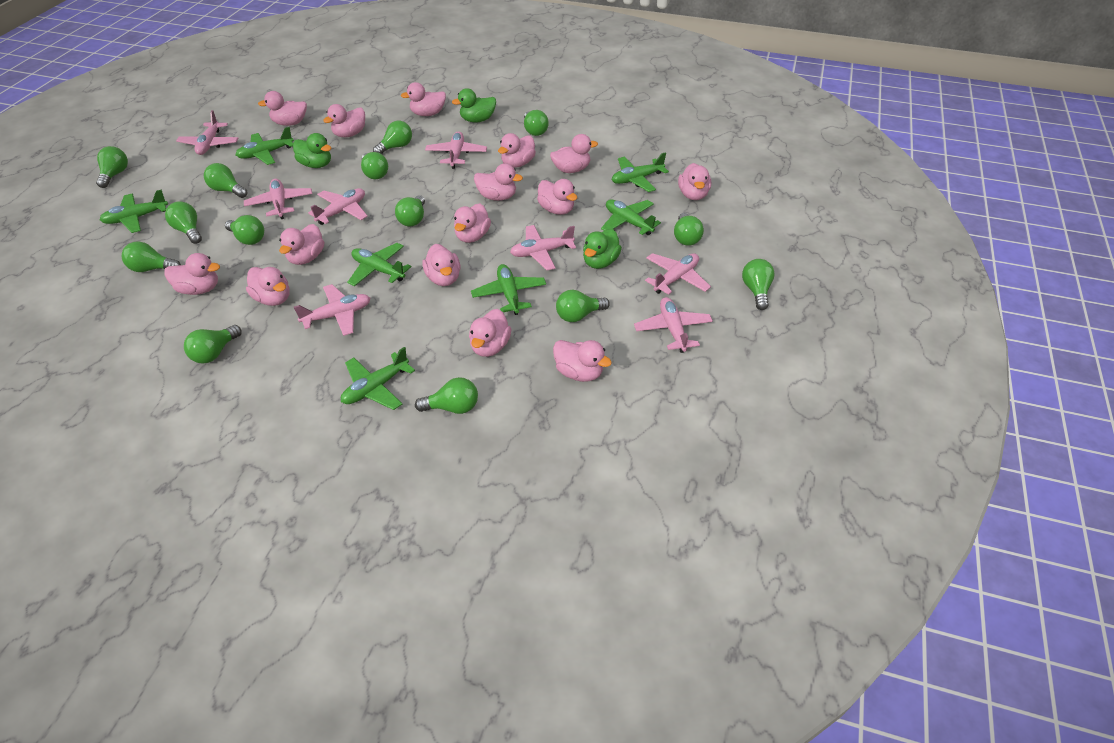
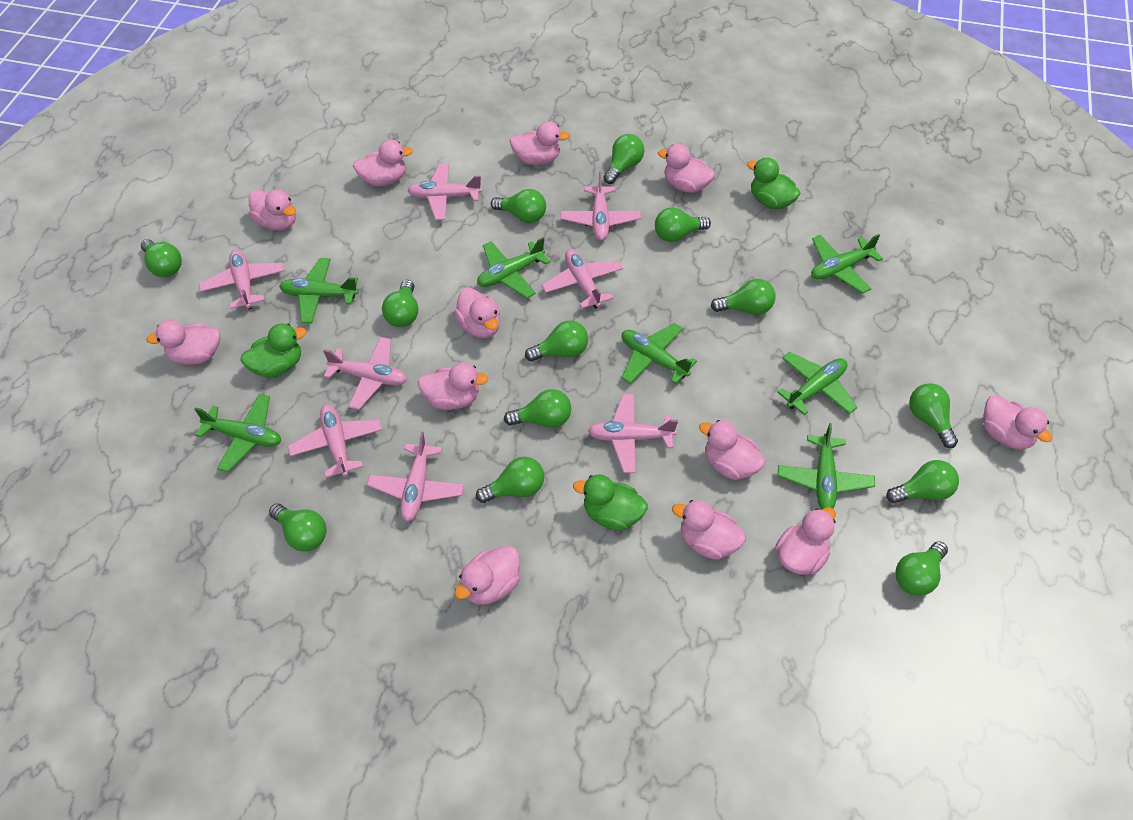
green light bulb: 14 -> 13
pink duck: 15 -> 12

